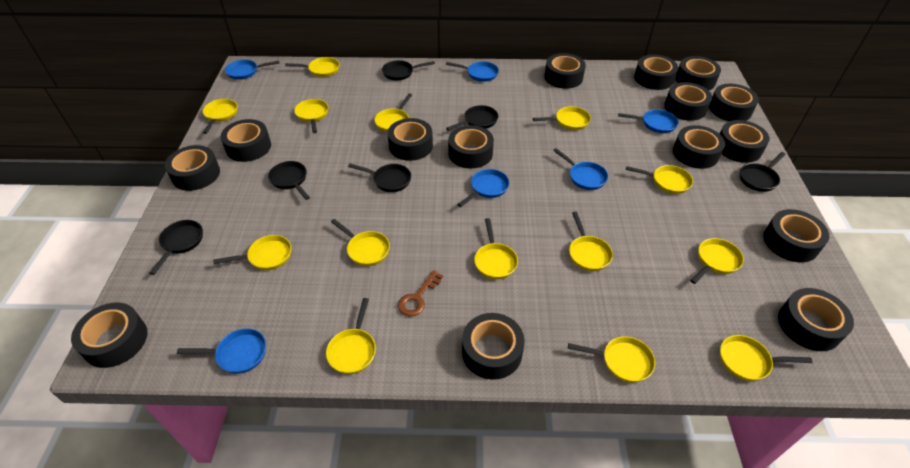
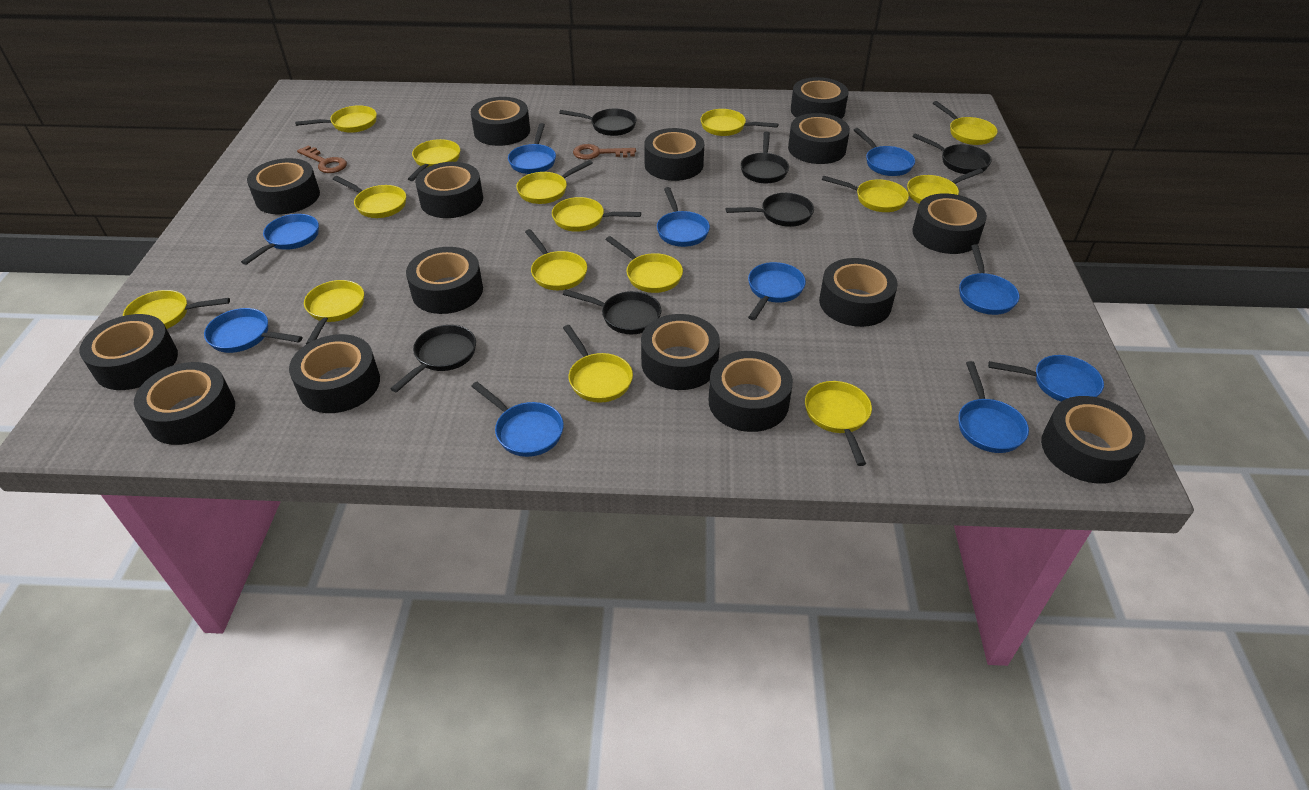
blue pan: 6 -> 10
brown key: 1 -> 2
yellow pan: 14 -> 15

